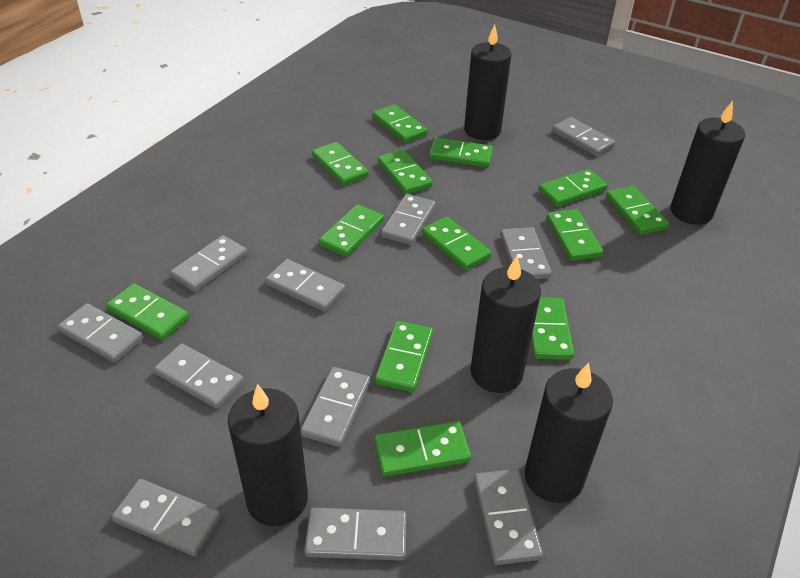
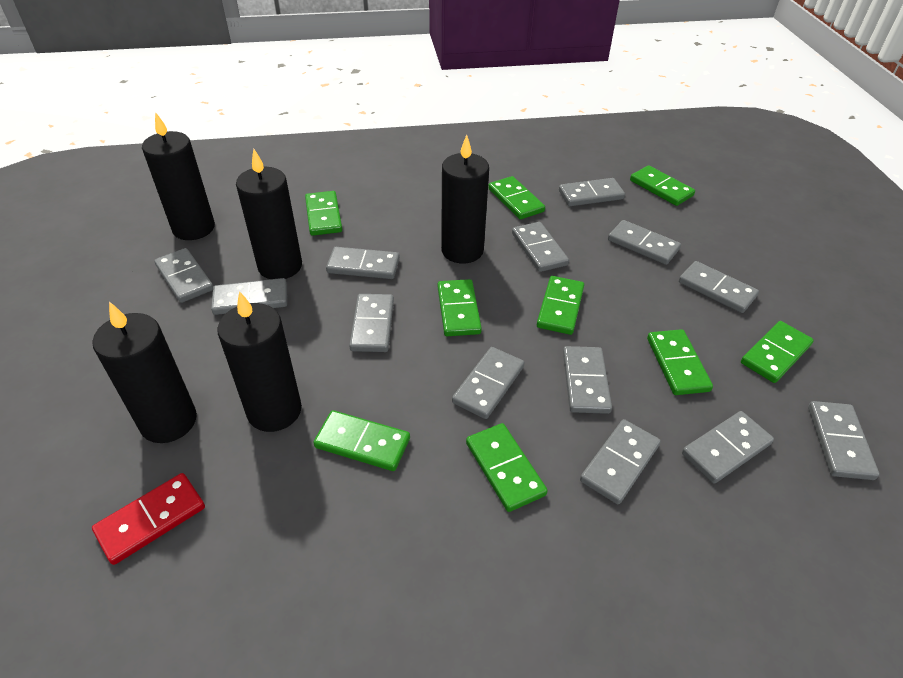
green domino: 13 -> 9
grey domino: 11 -> 13
red domino: 0 -> 1

